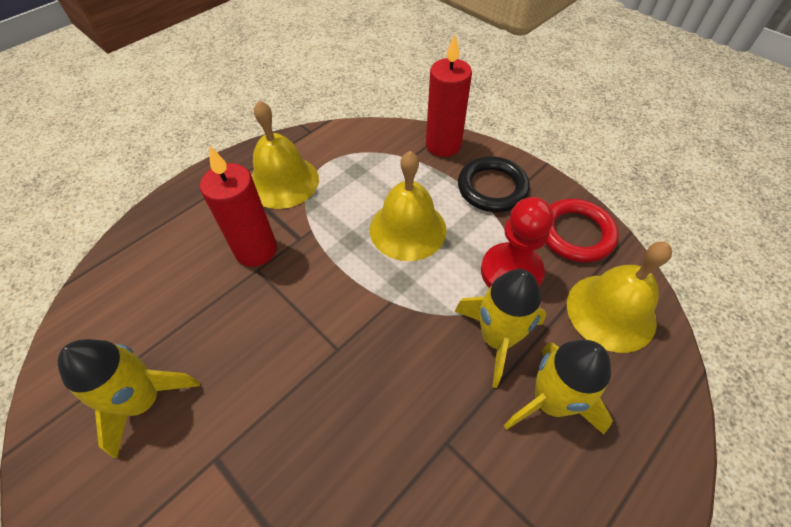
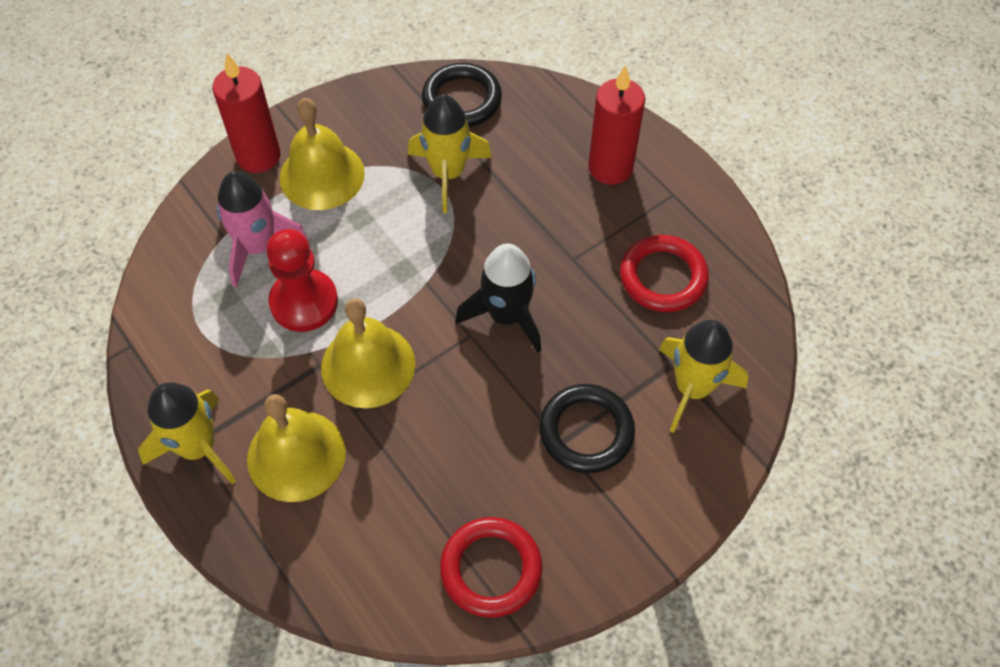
black ring: 1 -> 2
black rocket: 0 -> 1
pink rocket: 0 -> 1
red ring: 1 -> 2

